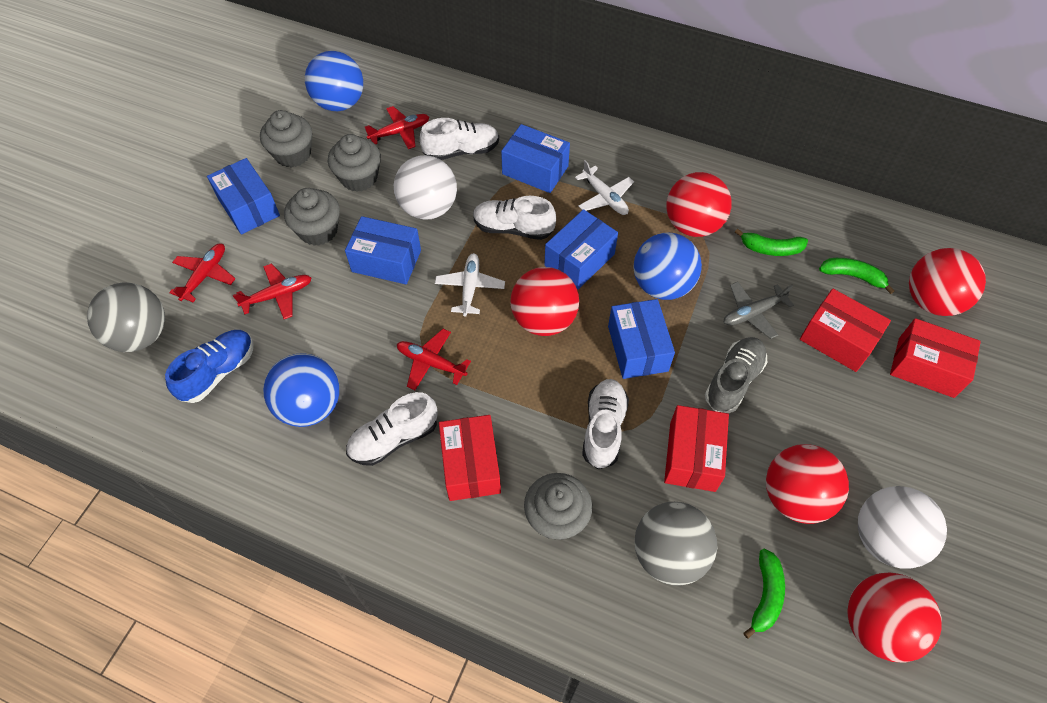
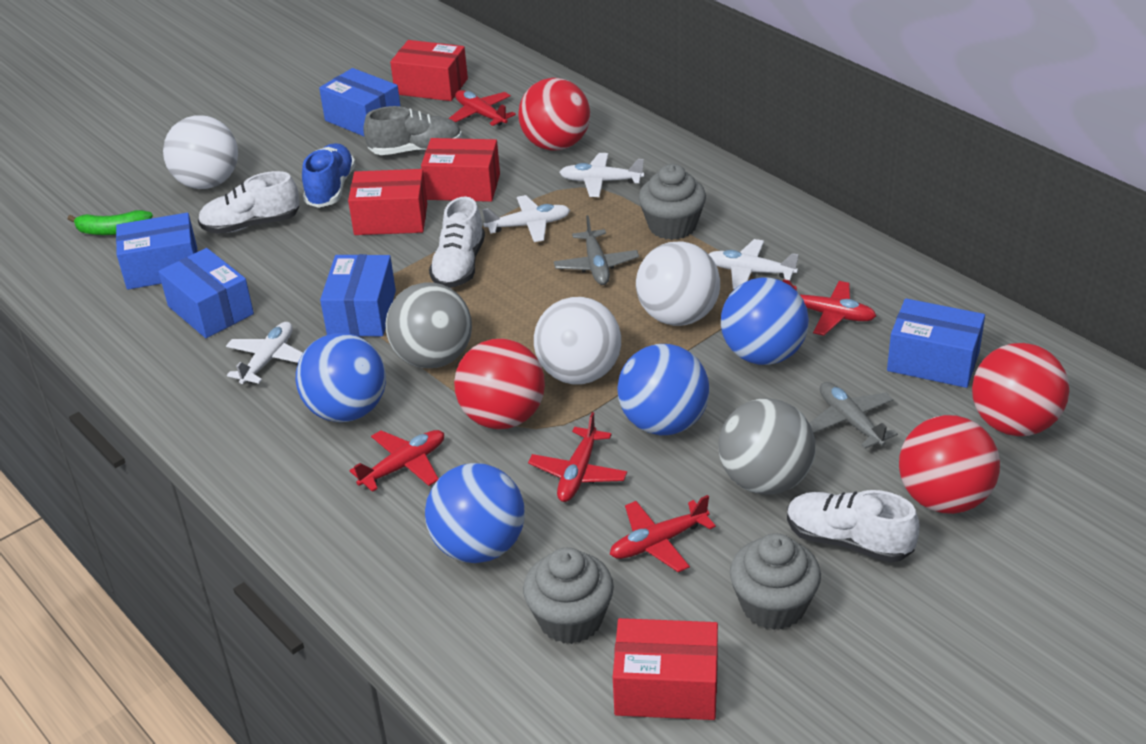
blue ball: 3 -> 4
green banana: 3 -> 1
grey cupcake: 4 -> 3
grey plane: 1 -> 2
red ball: 5 -> 4
red plane: 4 -> 5
white ball: 2 -> 3
white plane: 2 -> 4
white shoe: 4 -> 3

